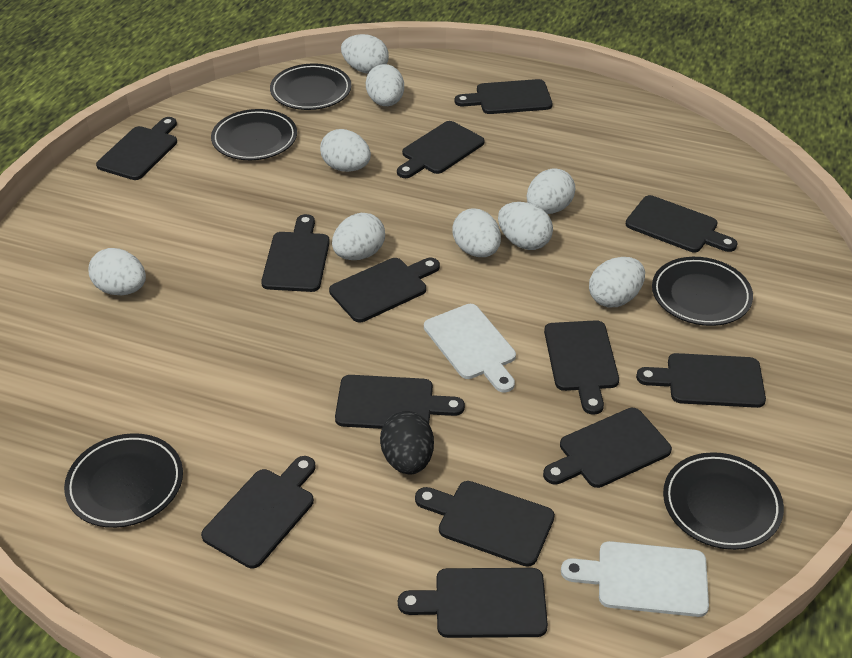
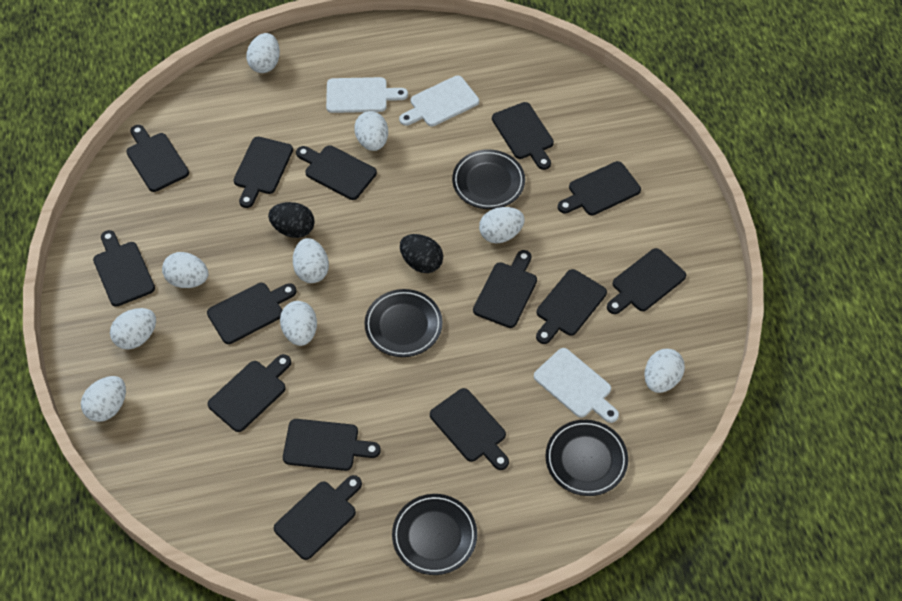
black cutting board: 13 -> 14
black egg: 1 -> 2
black plate: 5 -> 4
white cutting board: 2 -> 3

